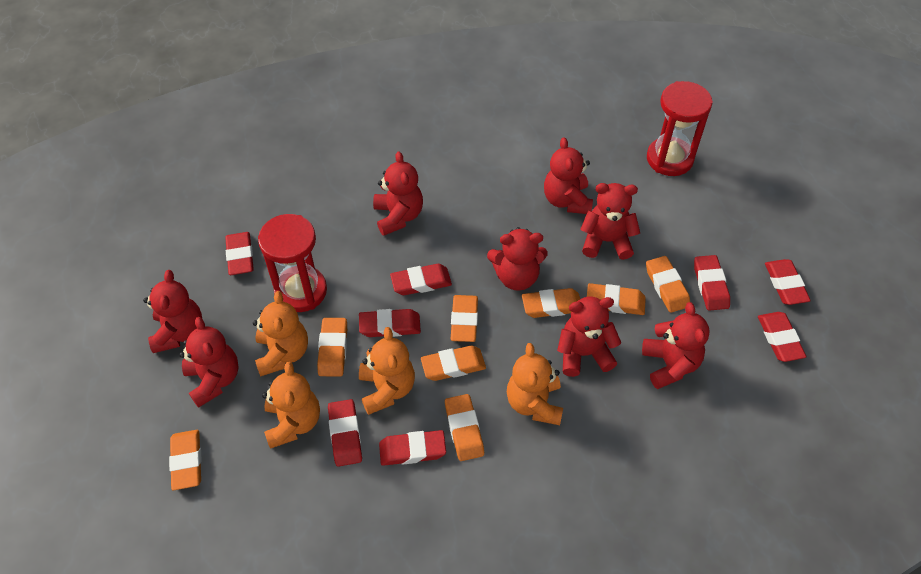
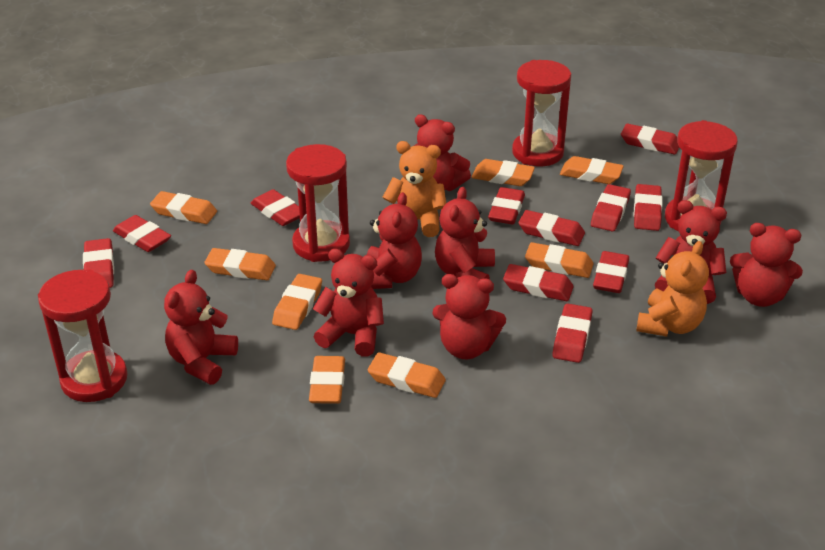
orange teddy bear: 4 -> 2
red eraser: 8 -> 11
red hourglass: 2 -> 4

